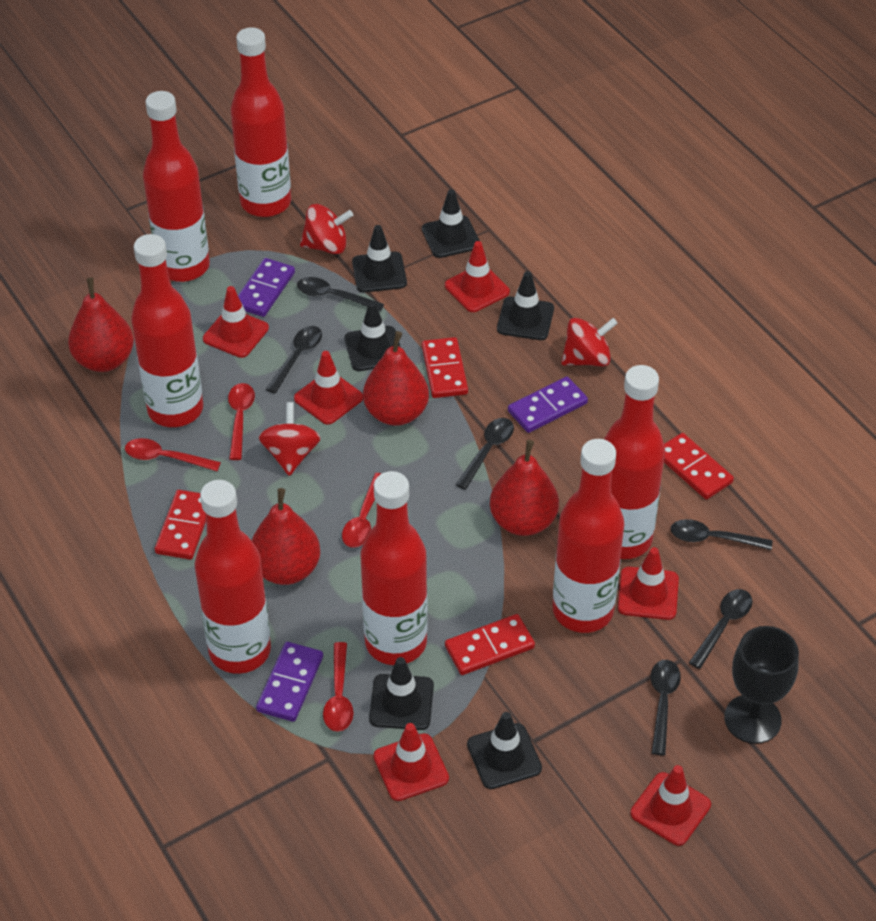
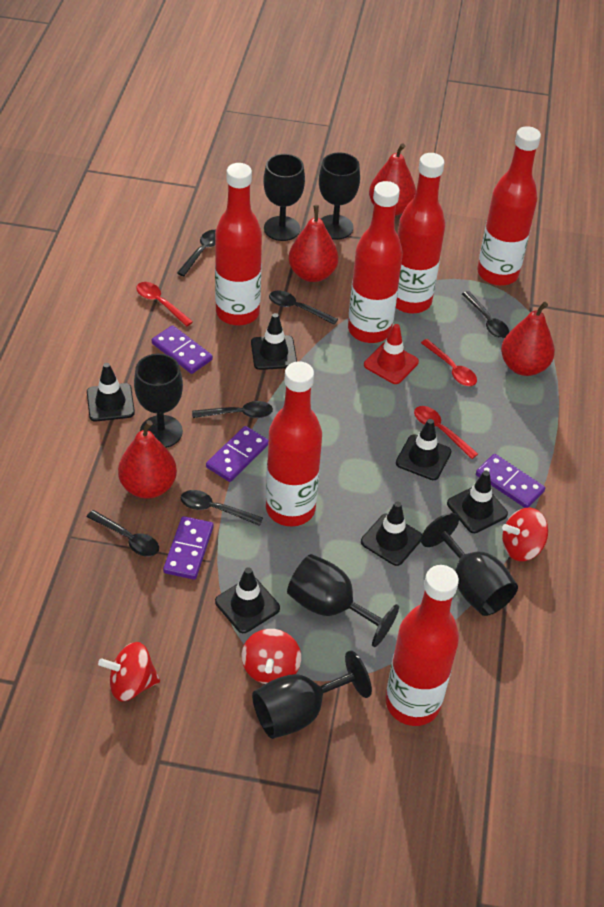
black goblet: 1 -> 6
purple domino: 3 -> 4
red bottle: 7 -> 6
red domino: 4 -> 0
red spoon: 4 -> 3
red traffic cone: 6 -> 1

